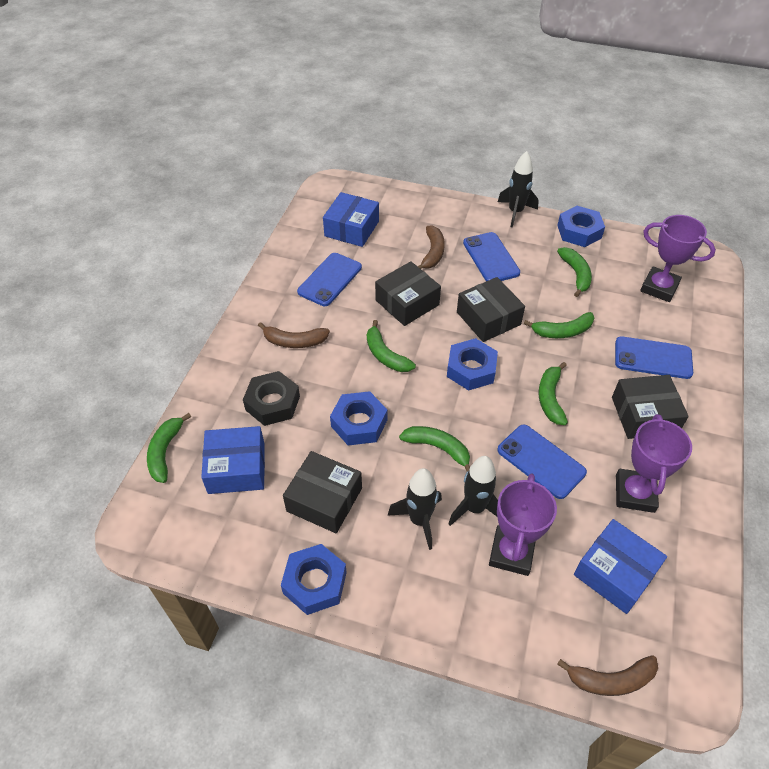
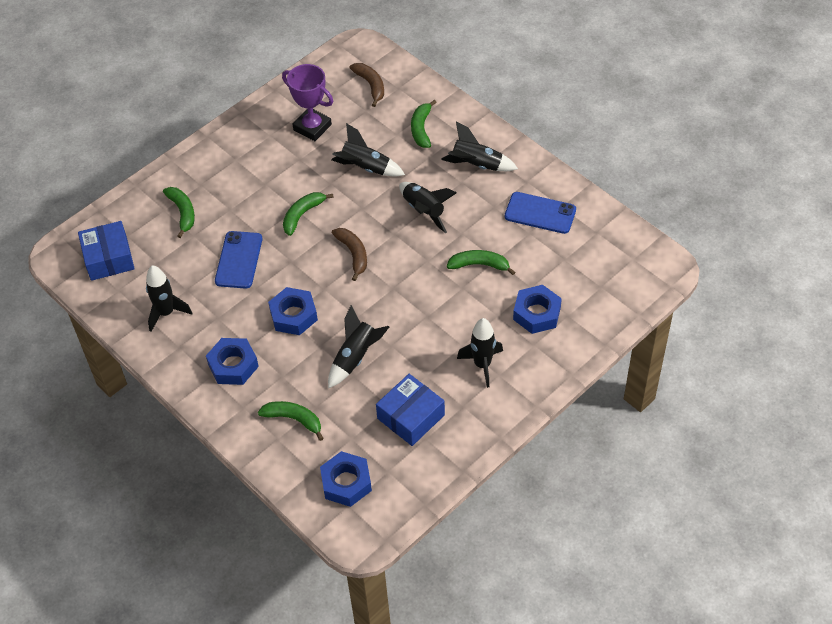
black box: 4 -> 0
black nut: 1 -> 0
black rocket: 3 -> 6
blue box: 3 -> 2
blue phone: 4 -> 2
brown banana: 3 -> 2
green banana: 6 -> 5
purple trophy: 3 -> 1

